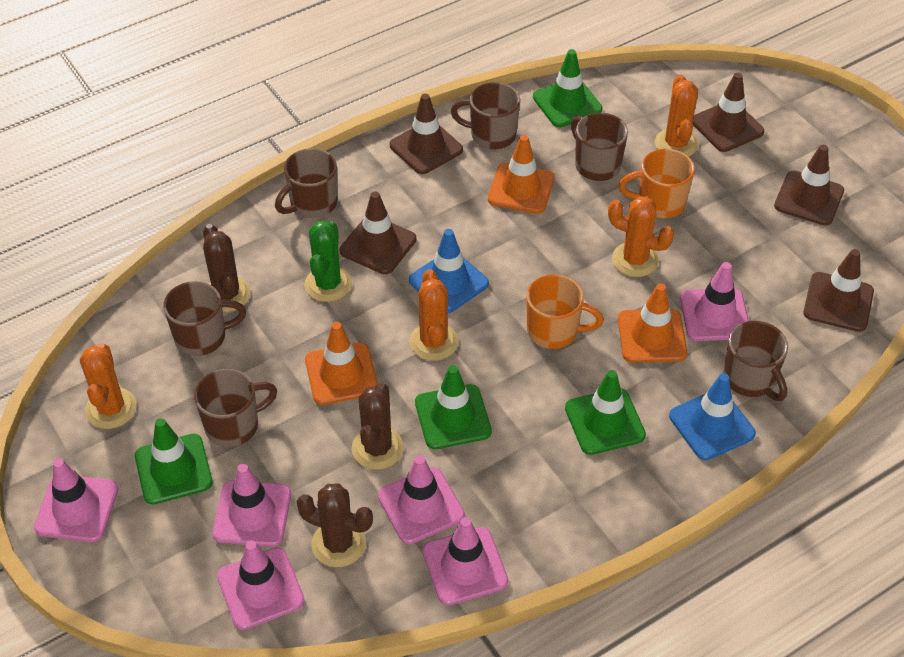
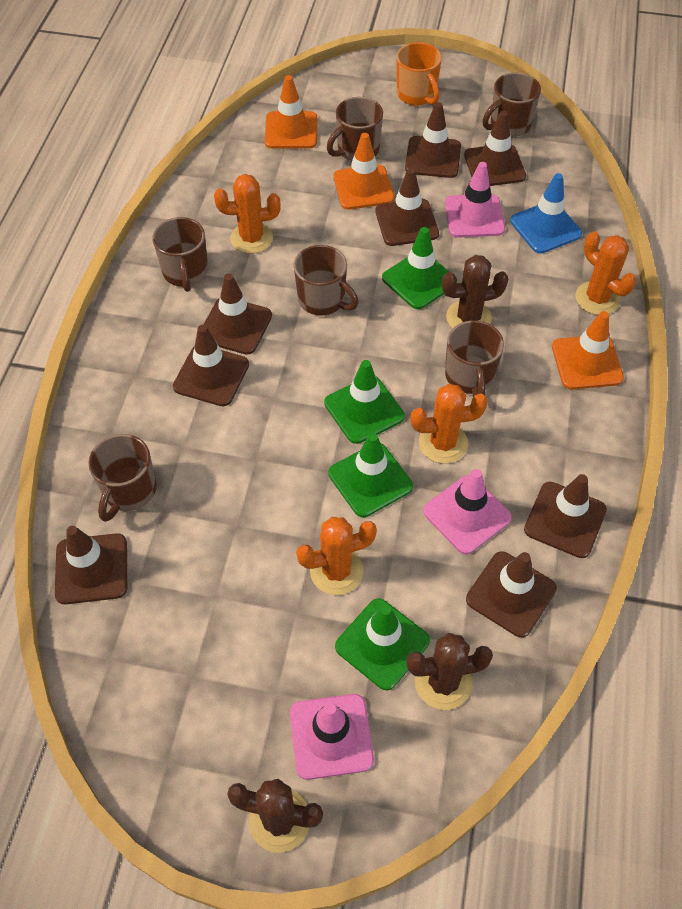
blue traffic cone: 2 -> 1
brown traffic cone: 5 -> 8
green cactus: 1 -> 0
orange mug: 2 -> 1
pink traffic cone: 6 -> 3

